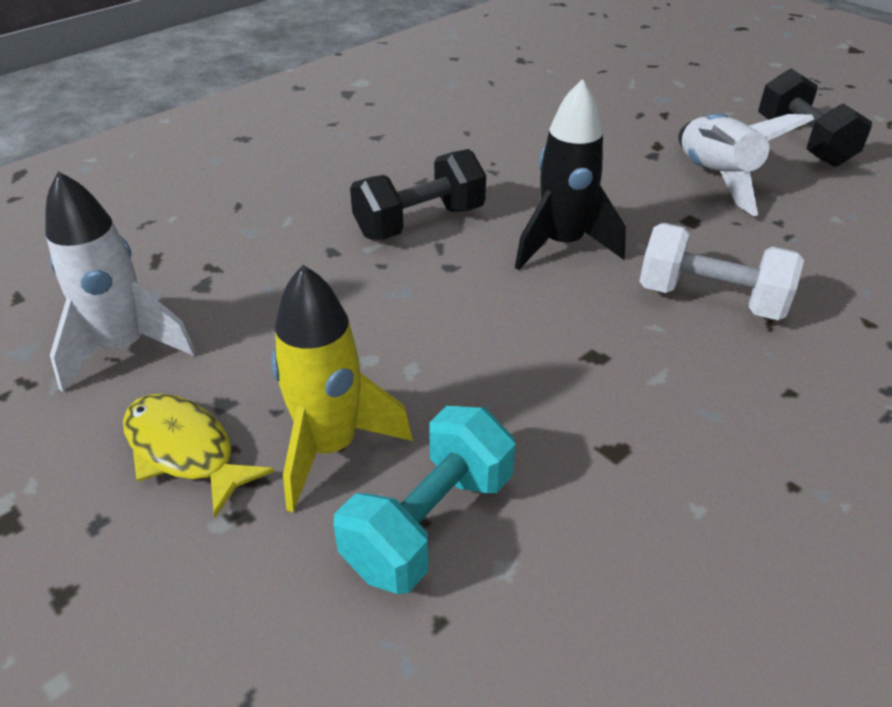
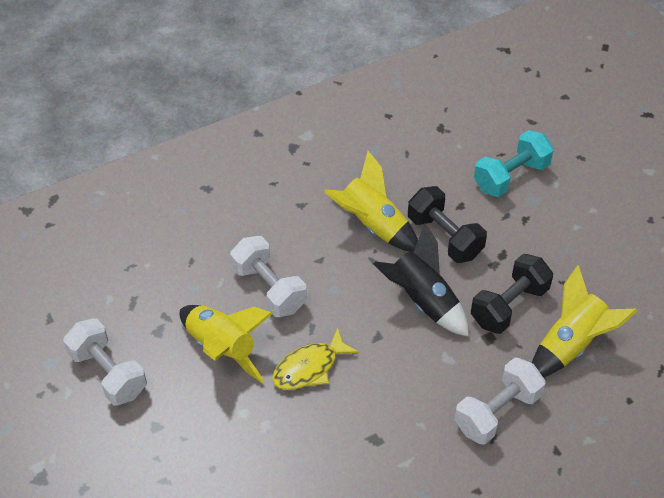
white dumbbell: 1 -> 3
white rocket: 2 -> 0
yellow rocket: 1 -> 3

